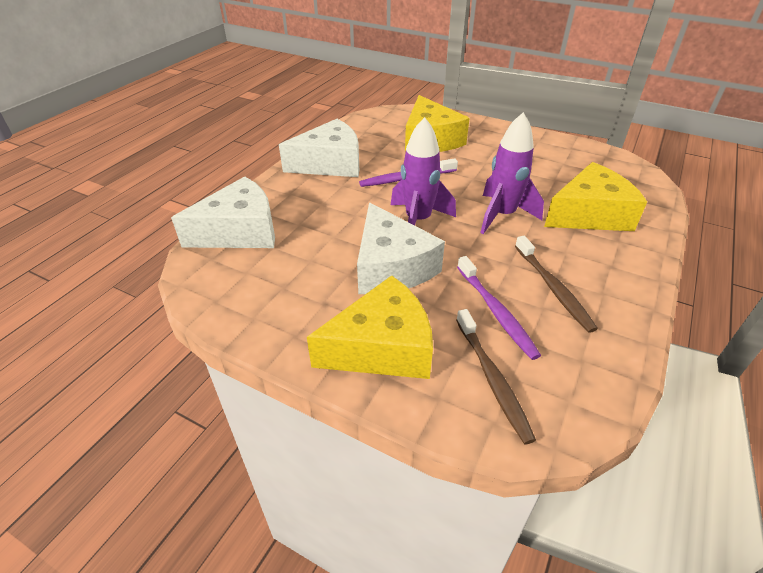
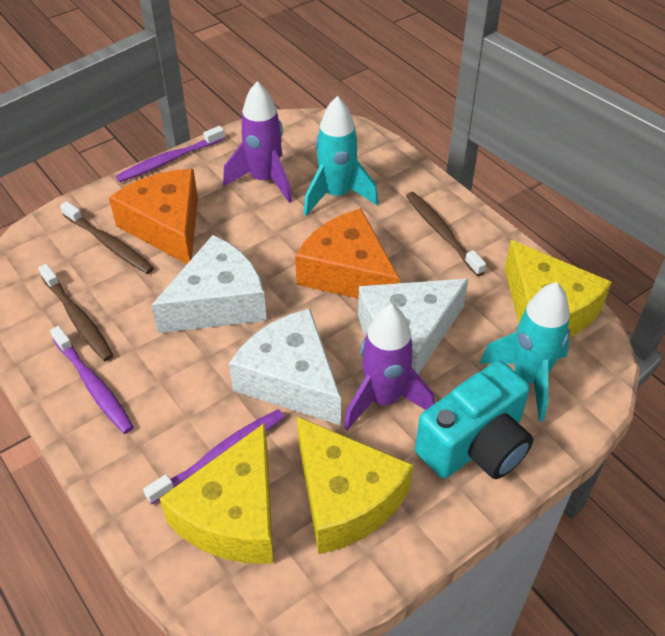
brown toothbrush: 2 -> 3
orange cheese: 0 -> 2
purple toothbrush: 2 -> 3
turquoise camera: 0 -> 1
turquoise rocket: 0 -> 2

